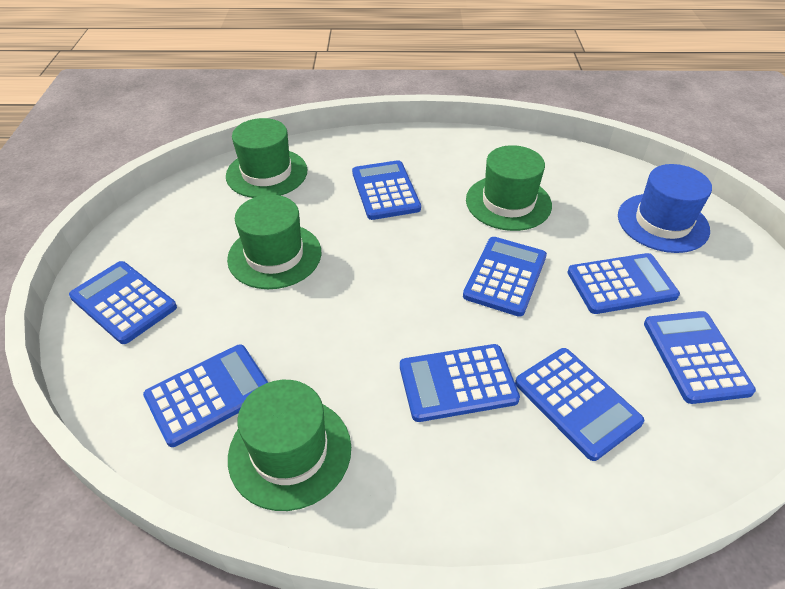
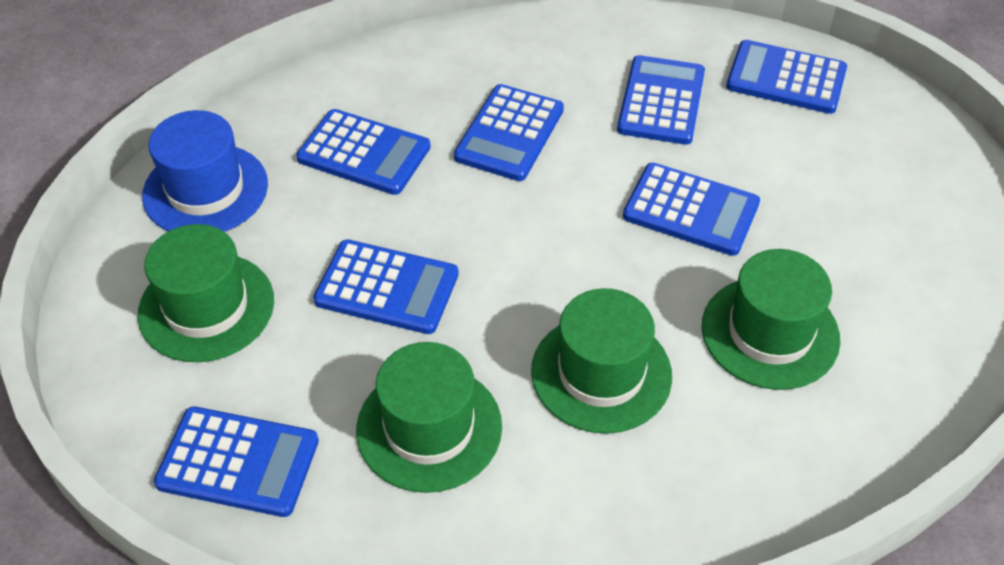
blue calculator: 8 -> 7

